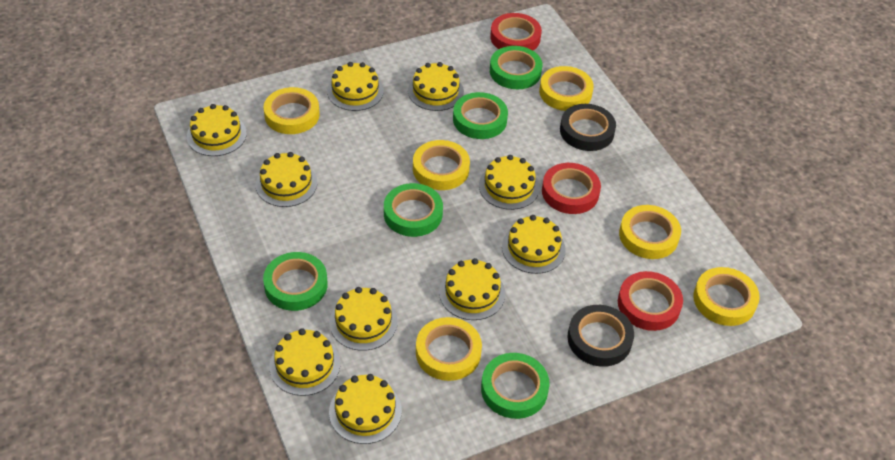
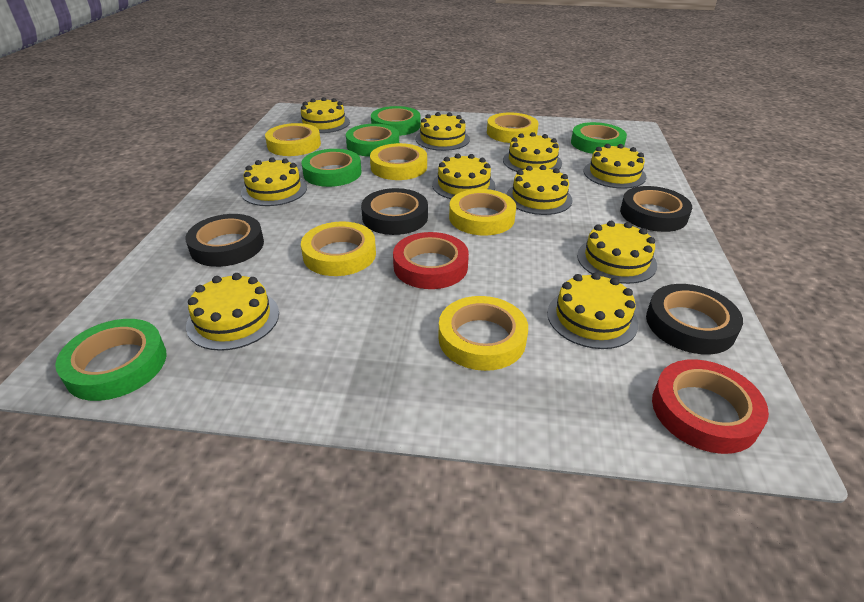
black tape: 2 -> 4
red tape: 3 -> 2

